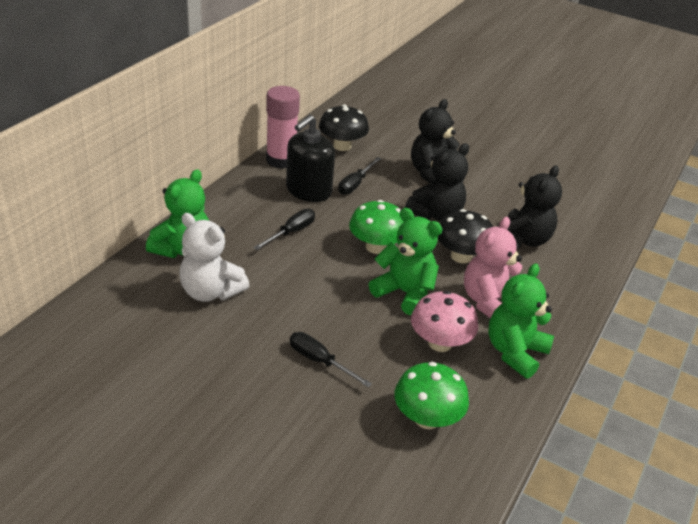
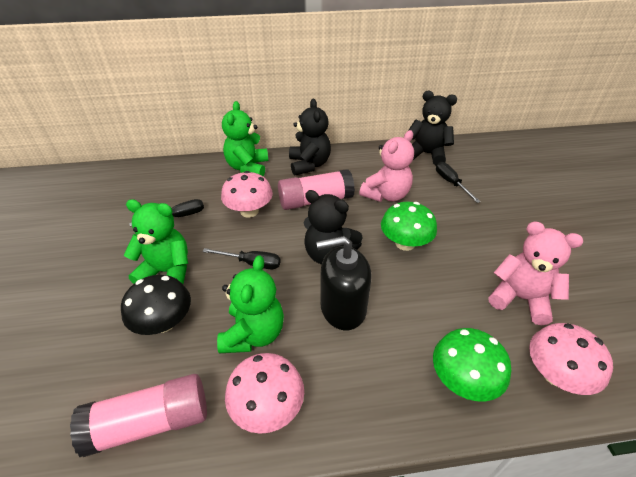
black mushroom: 2 -> 1
pink glue stick: 1 -> 2
pink mushroom: 1 -> 3
pink teddy bear: 1 -> 2
white teddy bear: 1 -> 0

